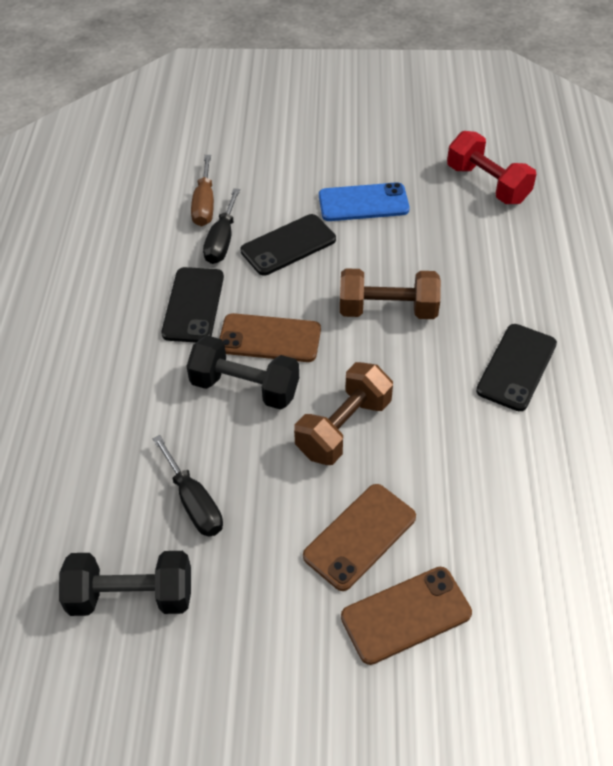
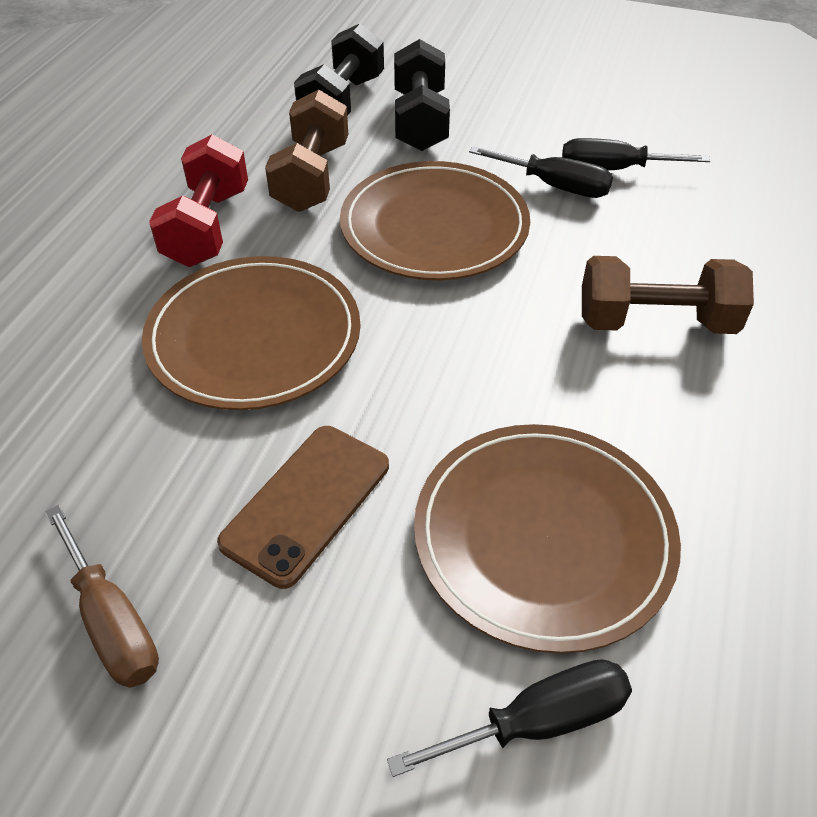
black phone: 3 -> 0
black screwdriver: 2 -> 3
blue phone: 1 -> 0
brown phone: 3 -> 1
brown plate: 0 -> 3

